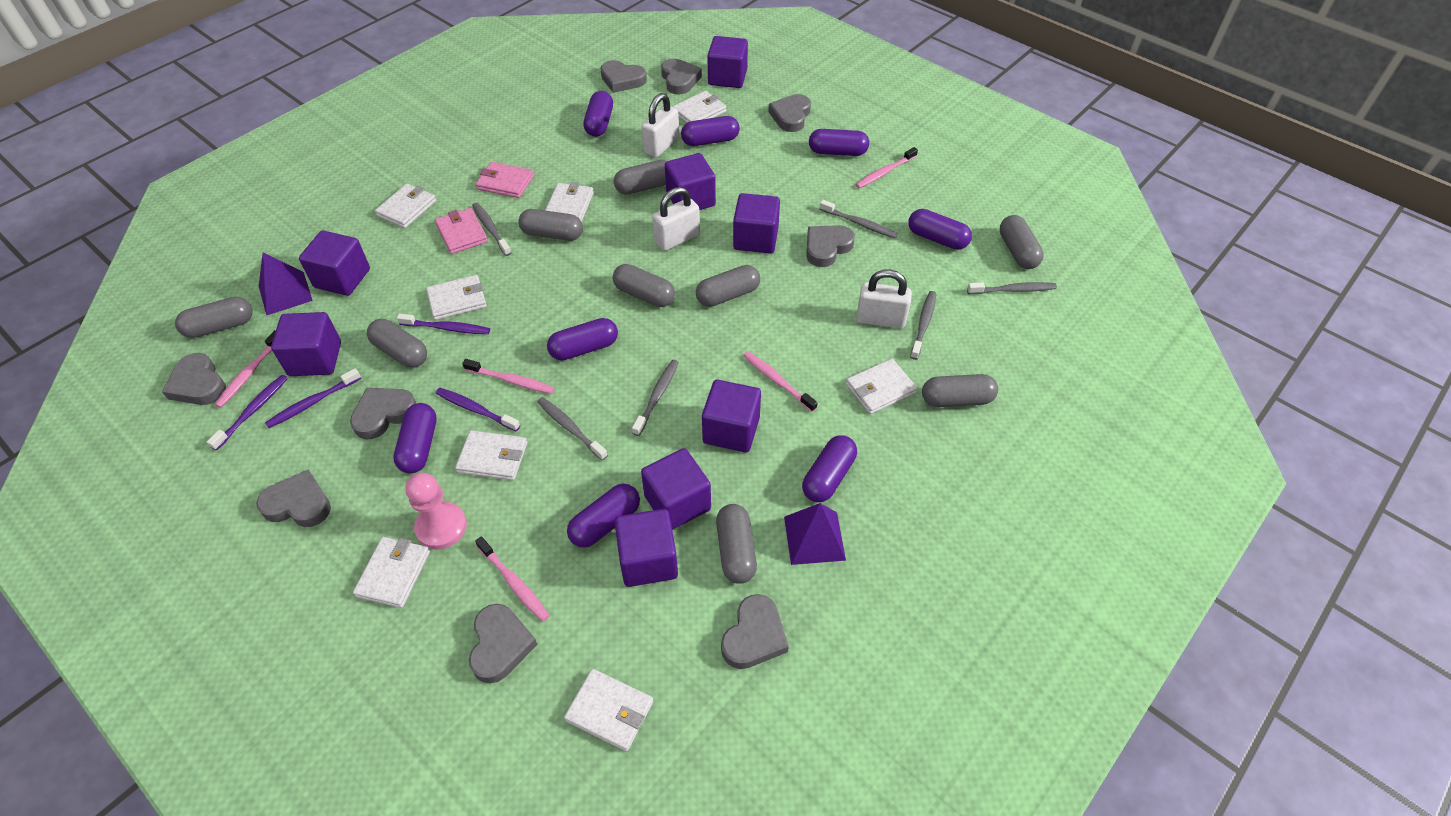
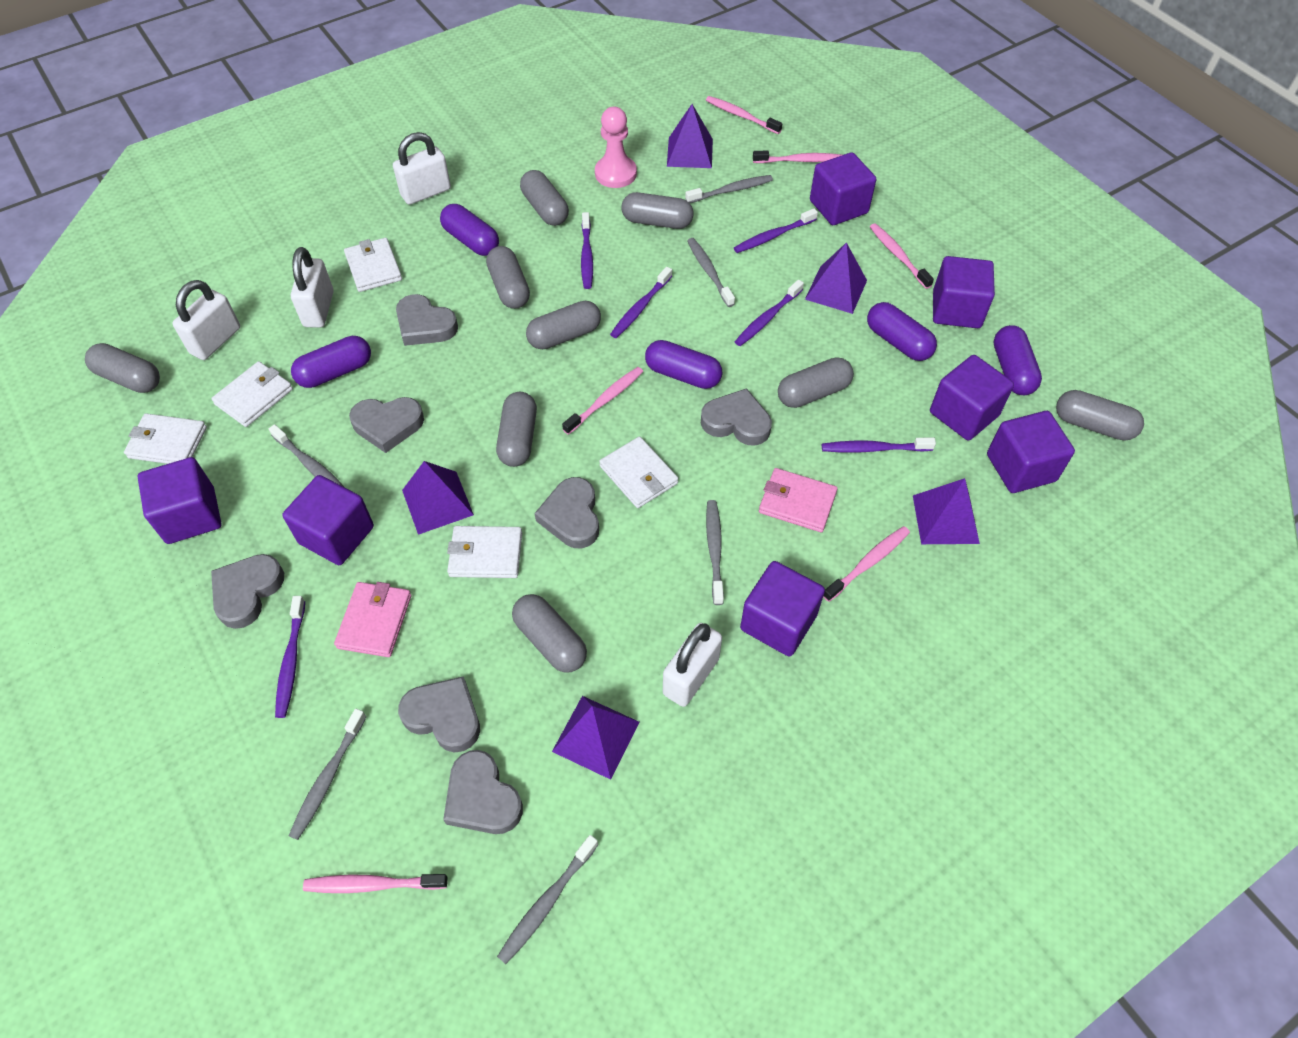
grey heart: 9 -> 7
pink toothbrush: 5 -> 6
purple capsule: 8 -> 5
purple cube: 8 -> 7
purple pyramid: 2 -> 5
purple toothbrush: 4 -> 6
white padlock: 3 -> 4
white wallet: 8 -> 5

